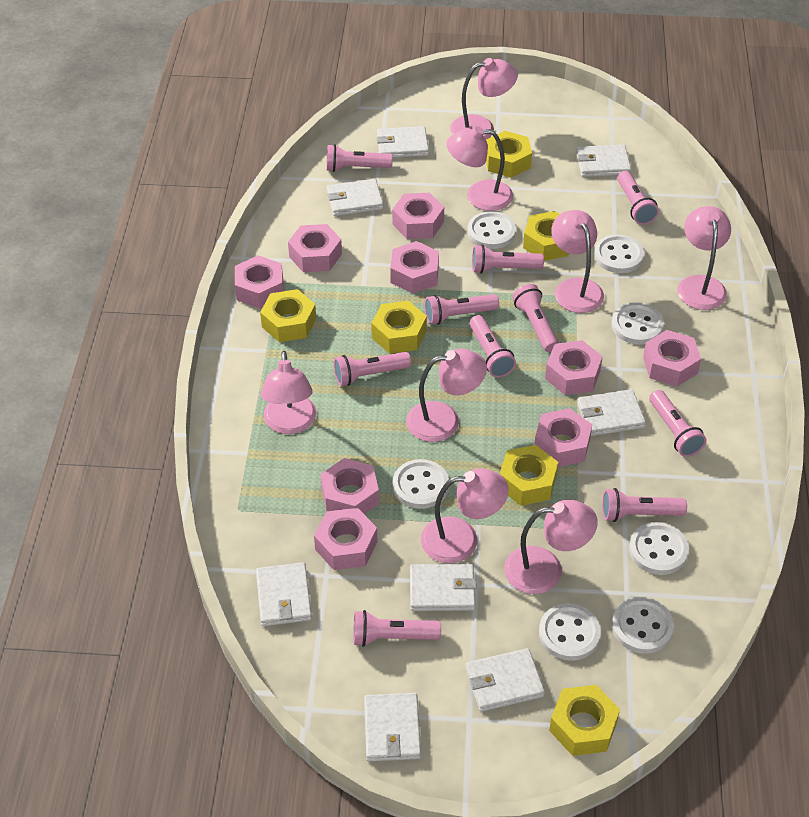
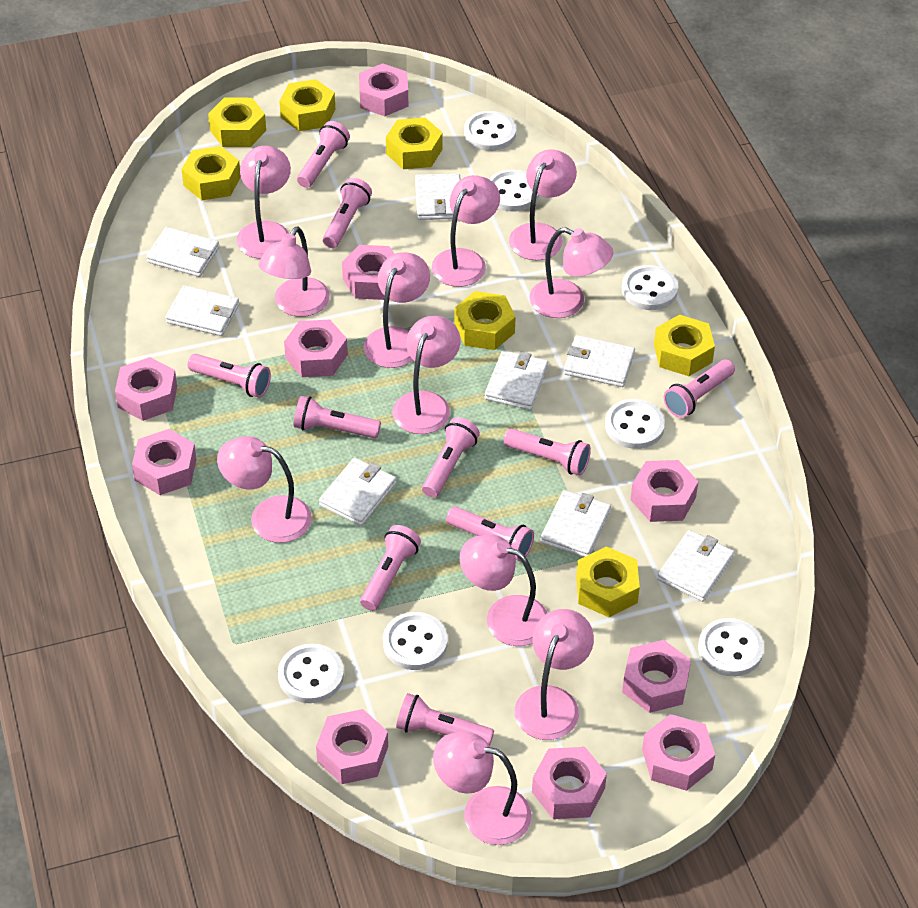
pink lamp: 8 -> 11
pink nut: 9 -> 10
yellow nut: 6 -> 7

